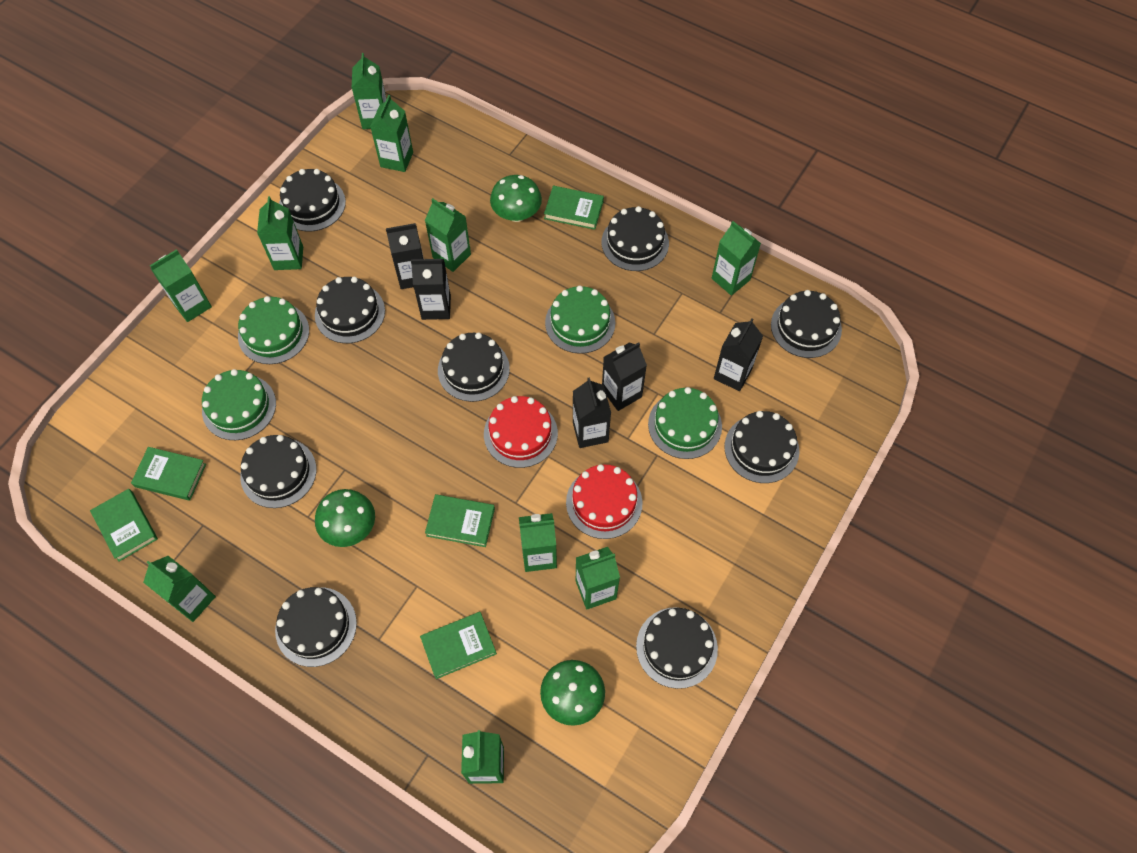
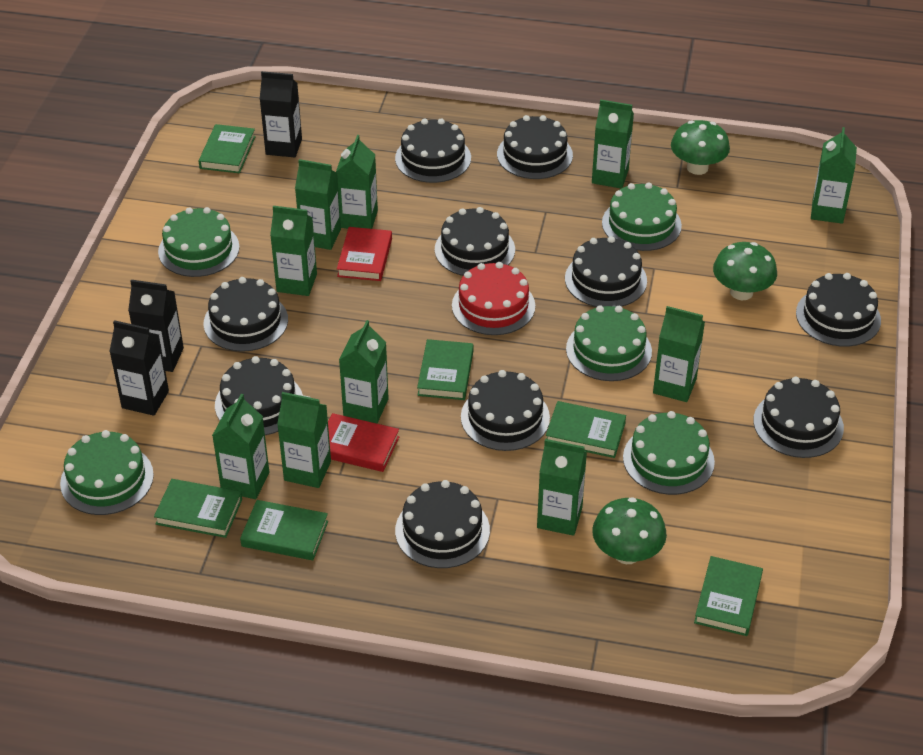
black cake: 9 -> 10
black carton: 5 -> 3
green book: 5 -> 6
green cake: 4 -> 5
red book: 0 -> 2
red cake: 2 -> 1

